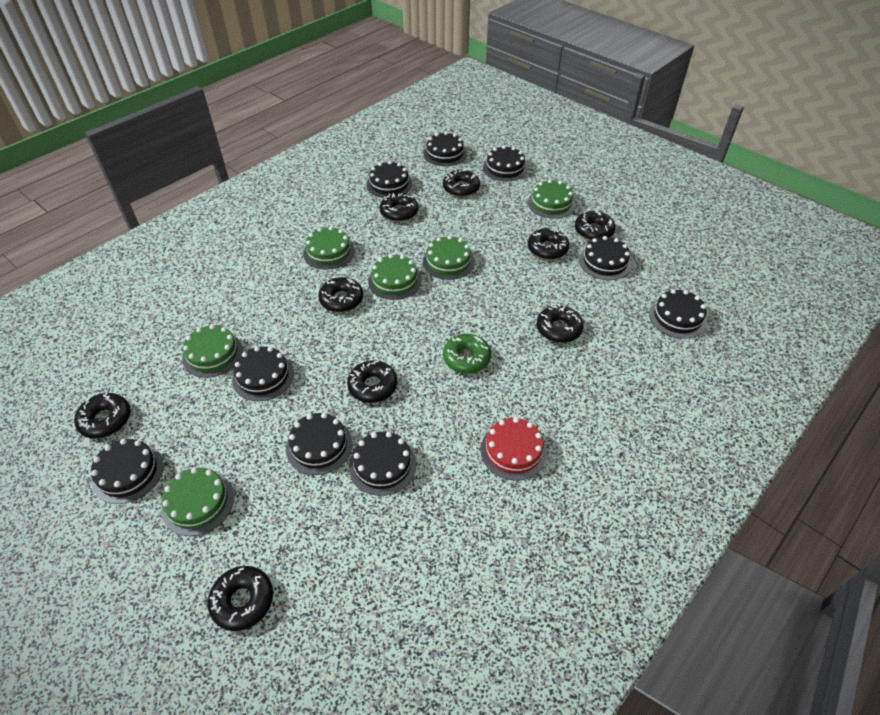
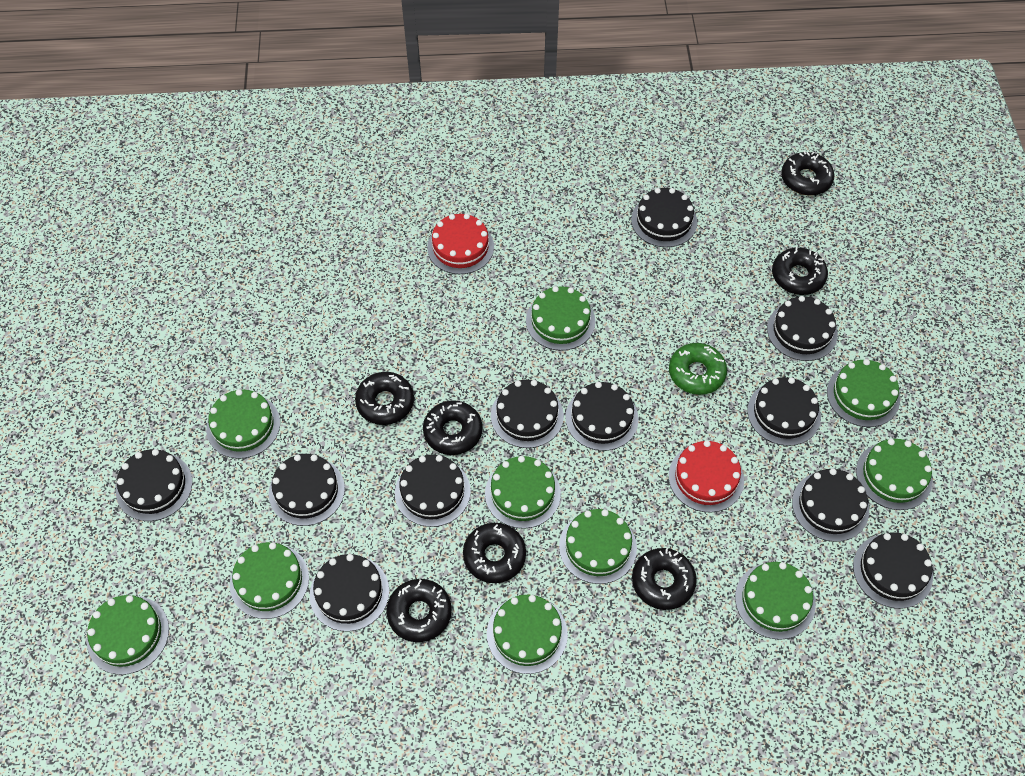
black cake: 9 -> 11
black donut: 9 -> 7
green cake: 6 -> 10
red cake: 1 -> 2

